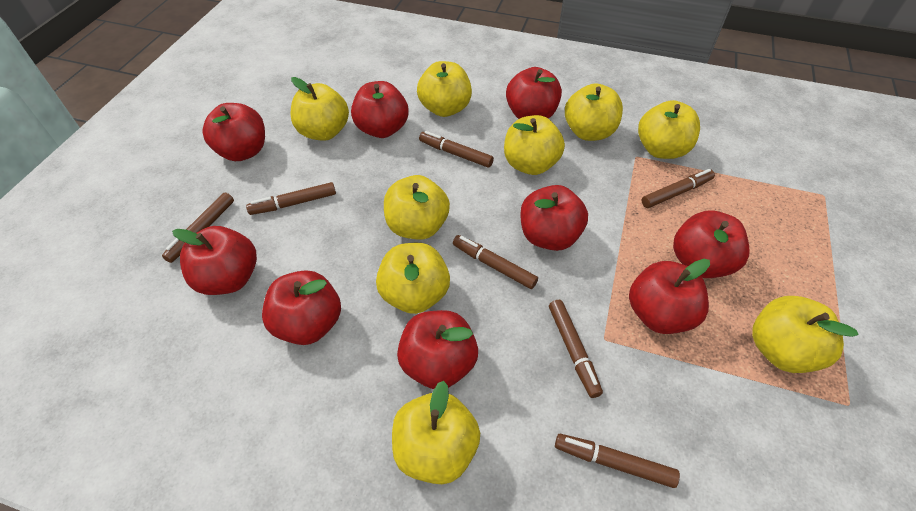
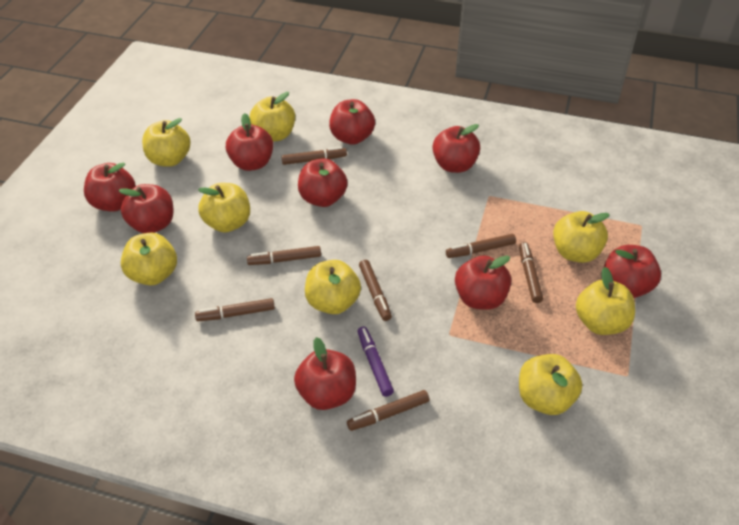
purple marker: 0 -> 1
yellow apple: 9 -> 8

